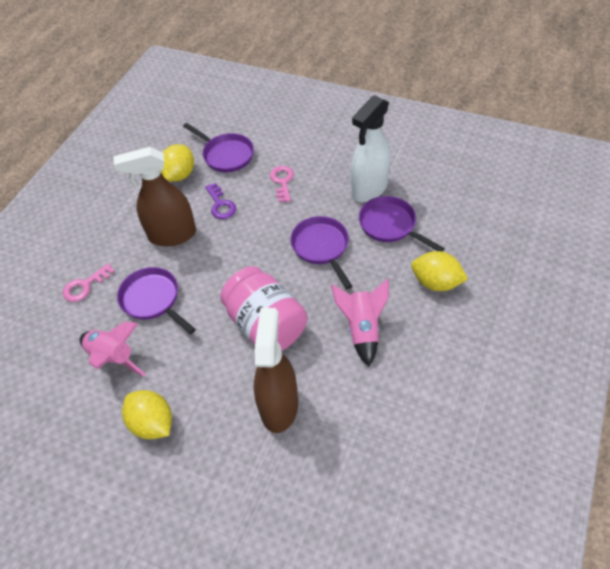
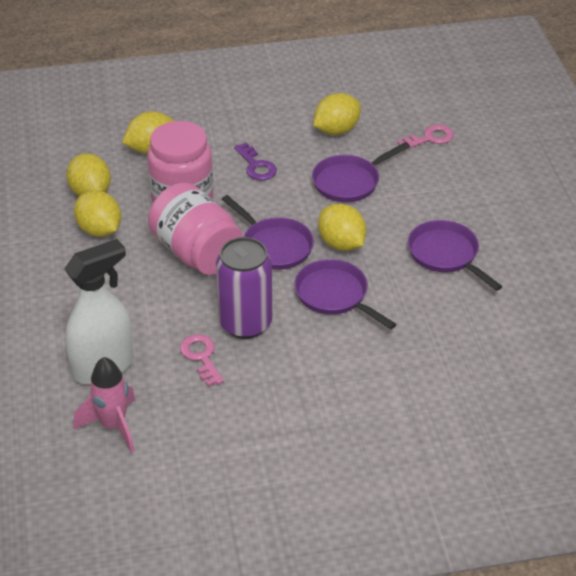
brown spray bottle: 2 -> 0
pink jar: 1 -> 2
pink rocket: 2 -> 1
purple can: 0 -> 1
yellow lemon: 3 -> 5

